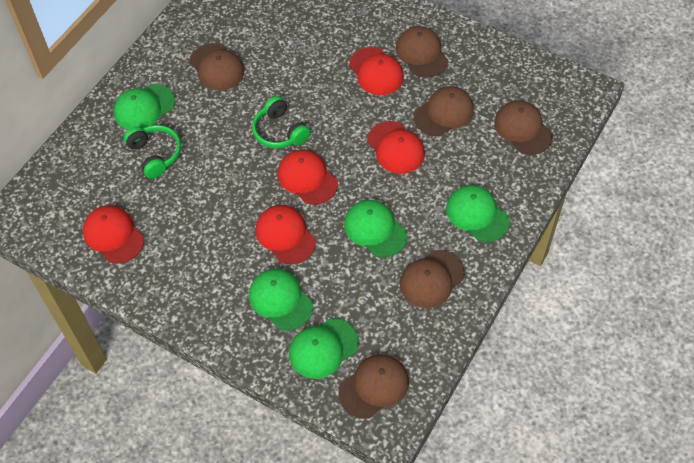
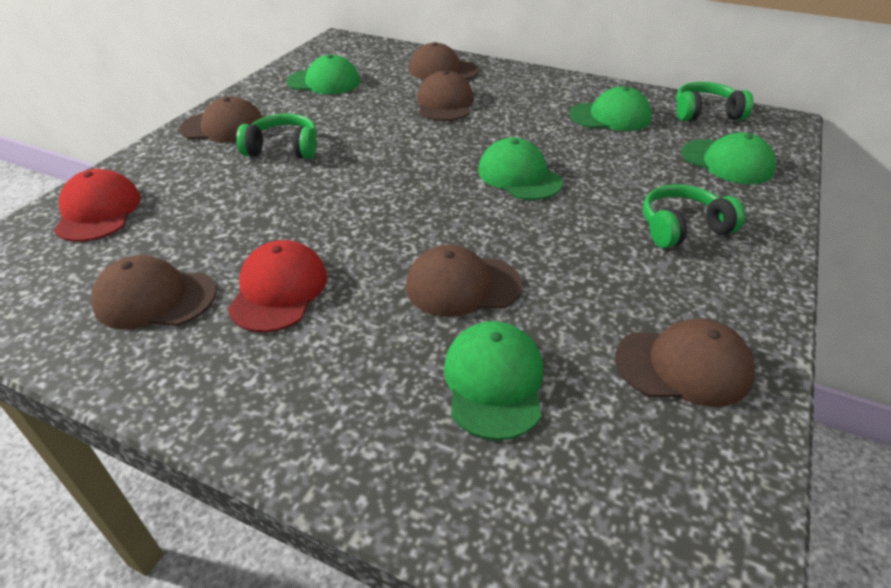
green headphones: 2 -> 3
red cap: 5 -> 2

